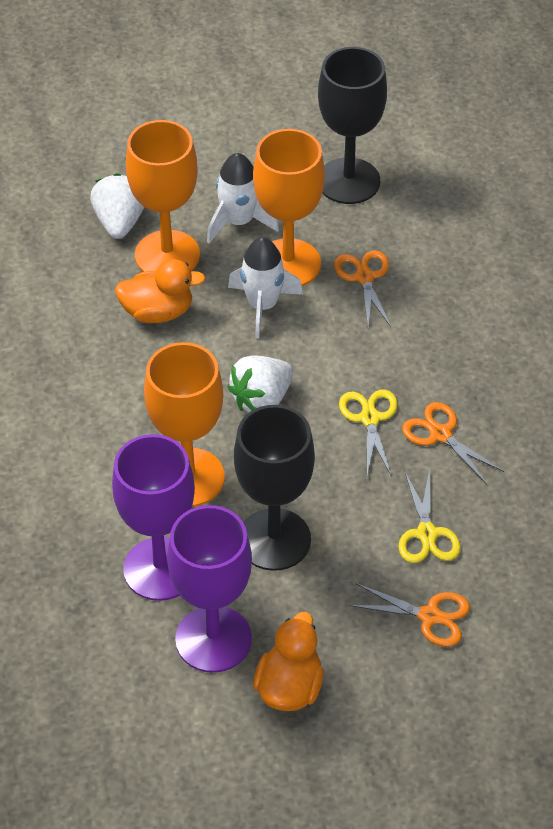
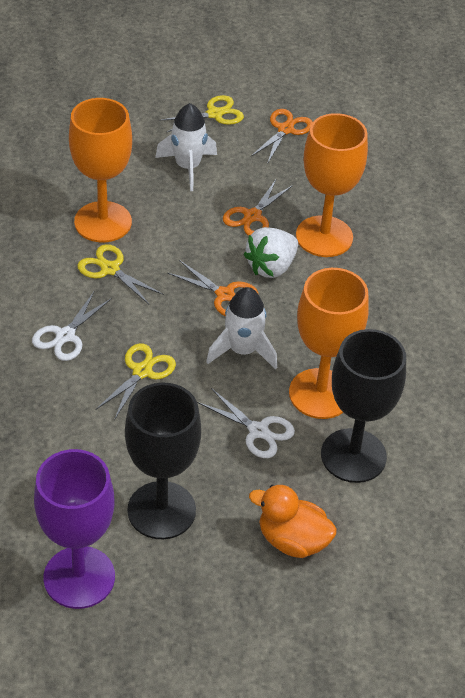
orange duck: 2 -> 1
purple goblet: 2 -> 1
white scissors: 0 -> 2
white strawberry: 2 -> 1
yellow scissors: 2 -> 3

